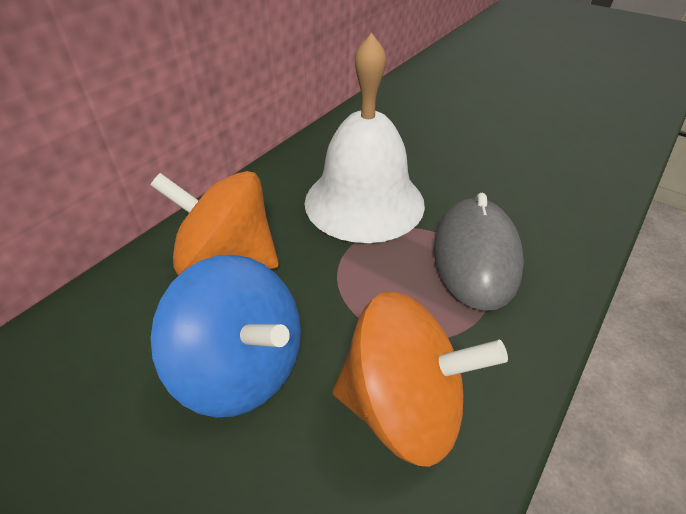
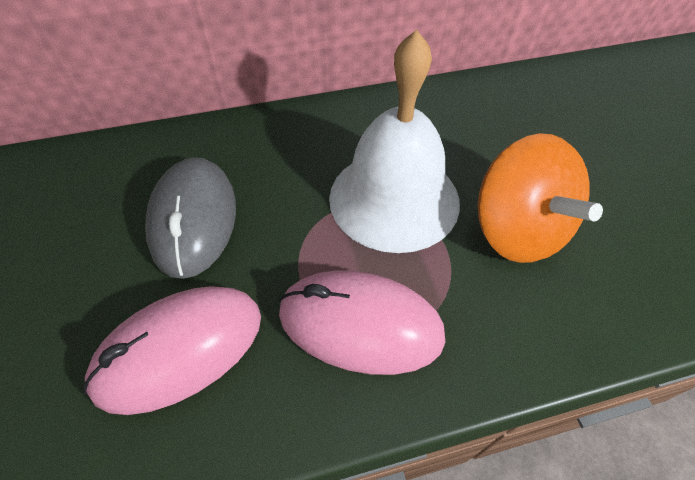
blue spinning top: 1 -> 0
orange spinning top: 2 -> 1
pink mouse: 0 -> 2

